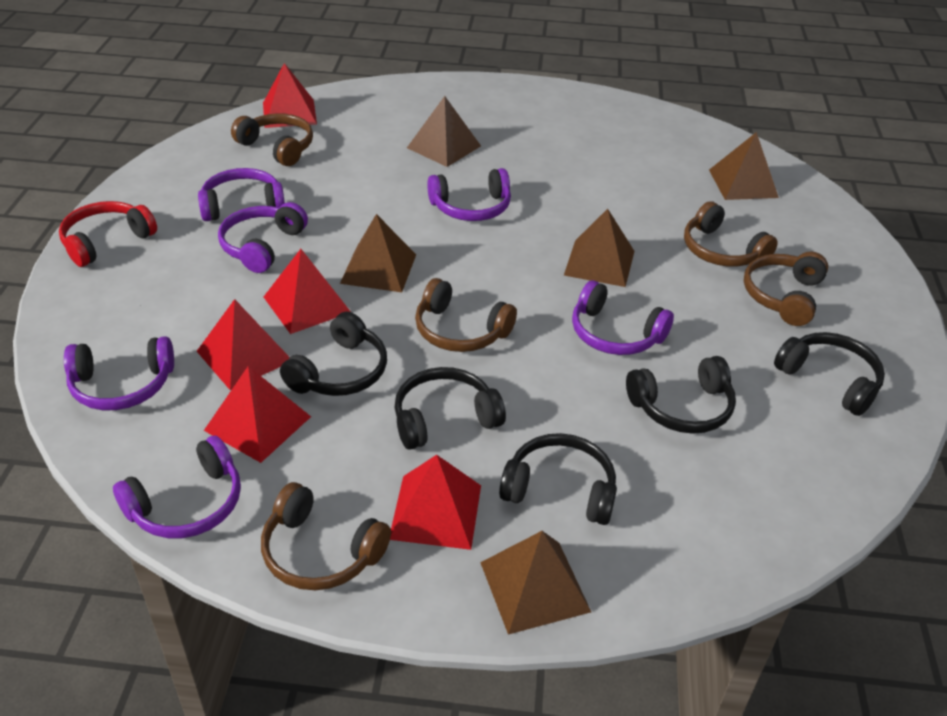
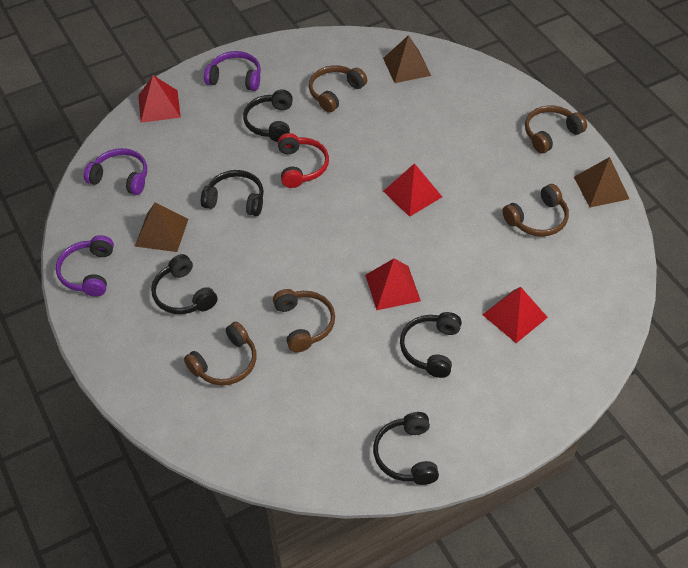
brown pyramid: 5 -> 3
purple headphones: 6 -> 3
red pyramid: 5 -> 4

